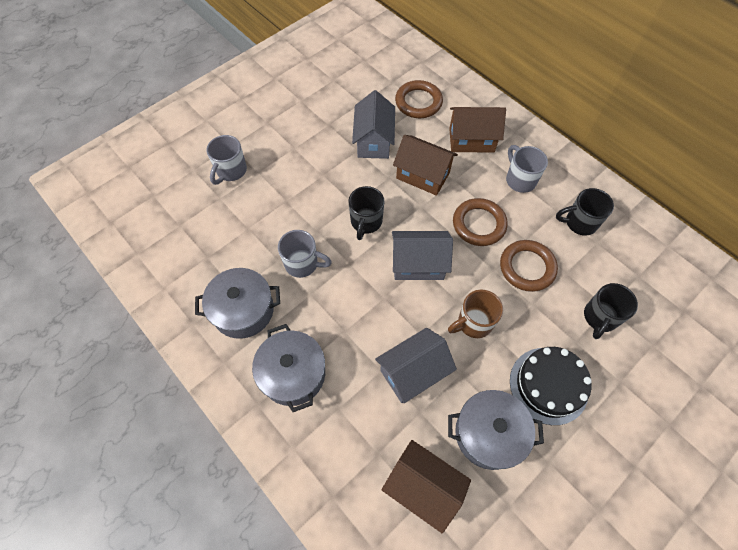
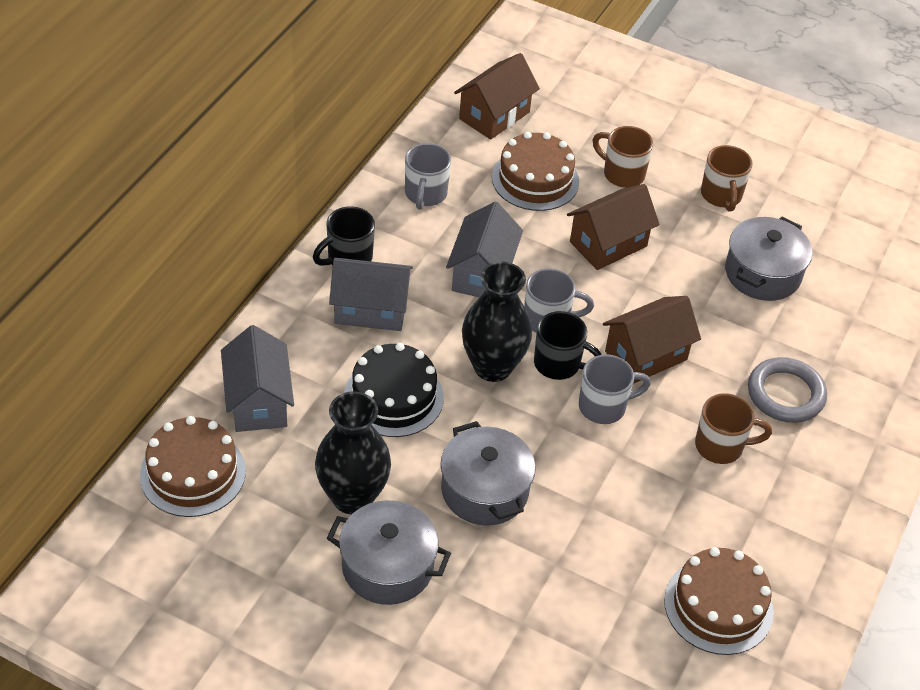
black mug: 3 -> 2
black vase: 0 -> 2
brown cake: 0 -> 3
brown mug: 1 -> 3
brown ring: 3 -> 0
grey ring: 0 -> 1

